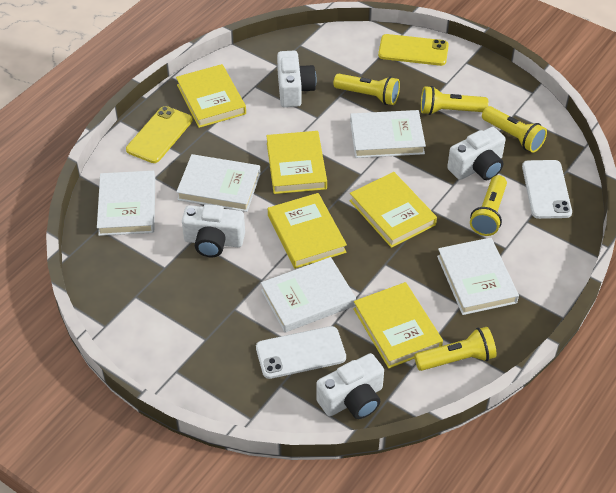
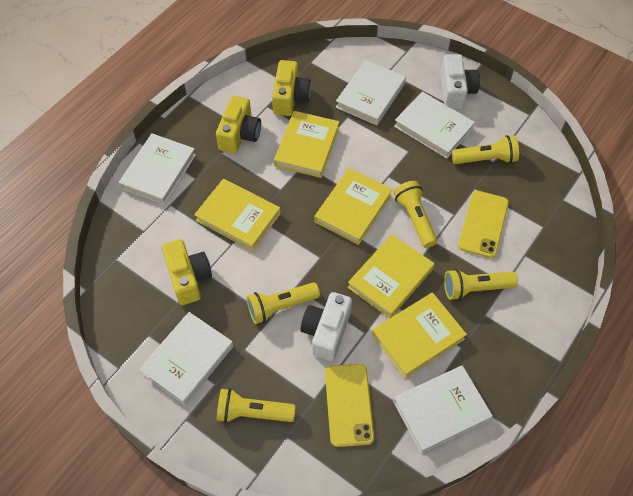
white camera: 4 -> 2
white phone: 2 -> 0
yellow camera: 0 -> 3

